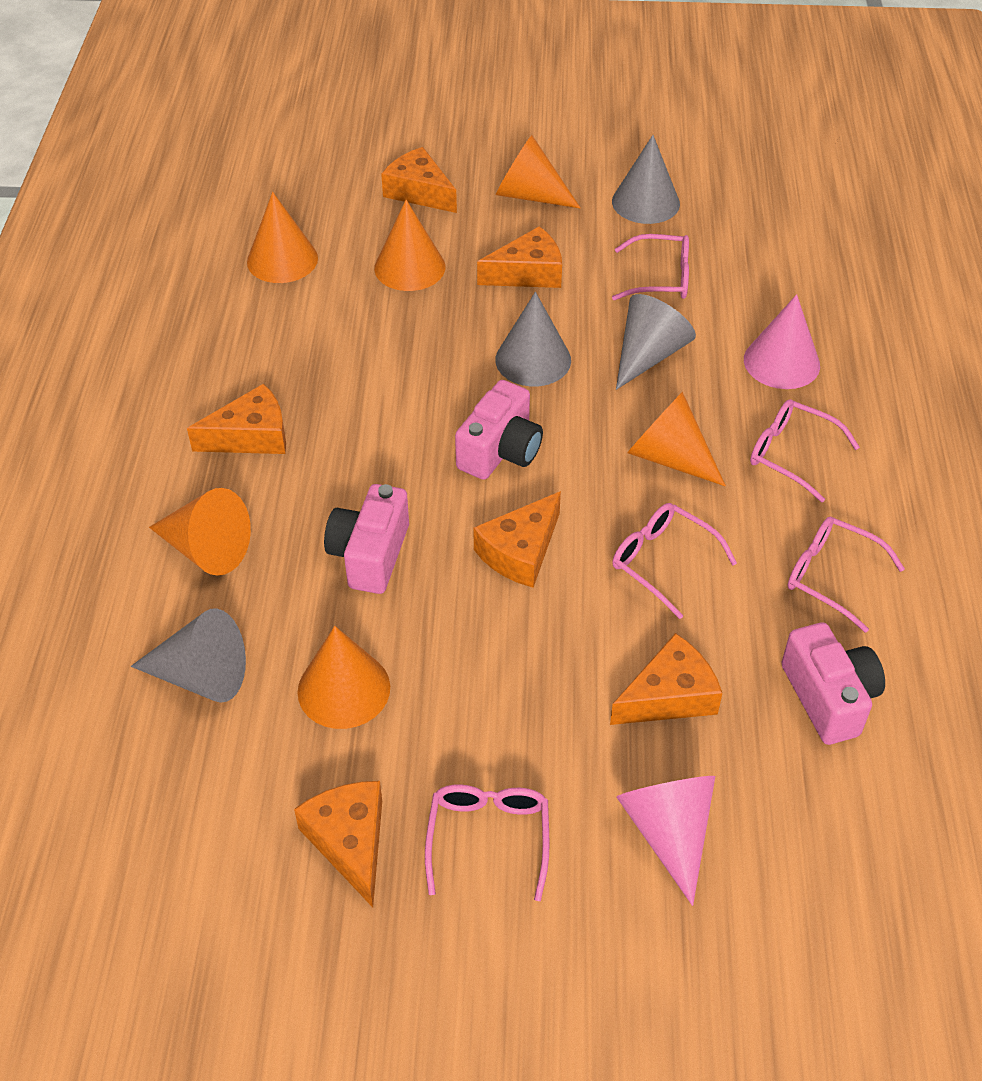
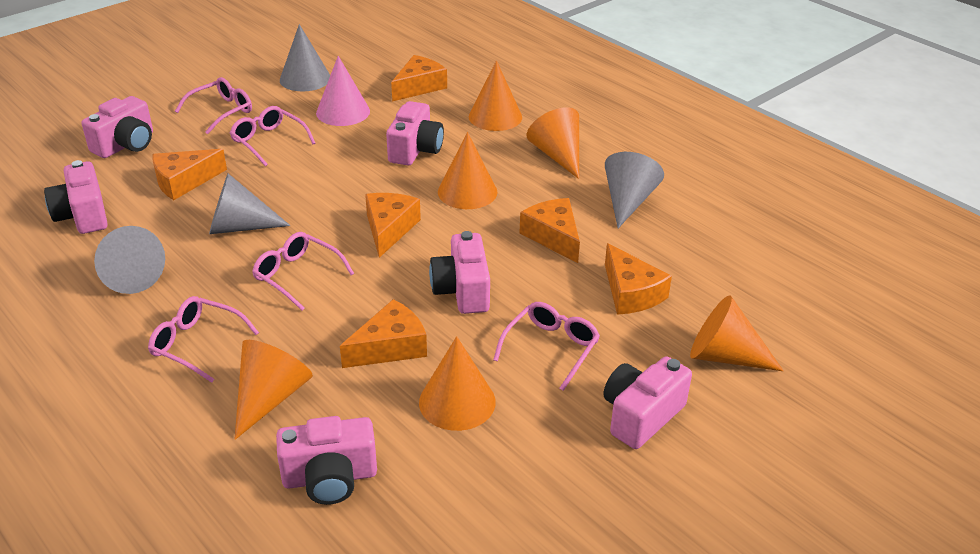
pink camera: 3 -> 6
pink cone: 2 -> 1

